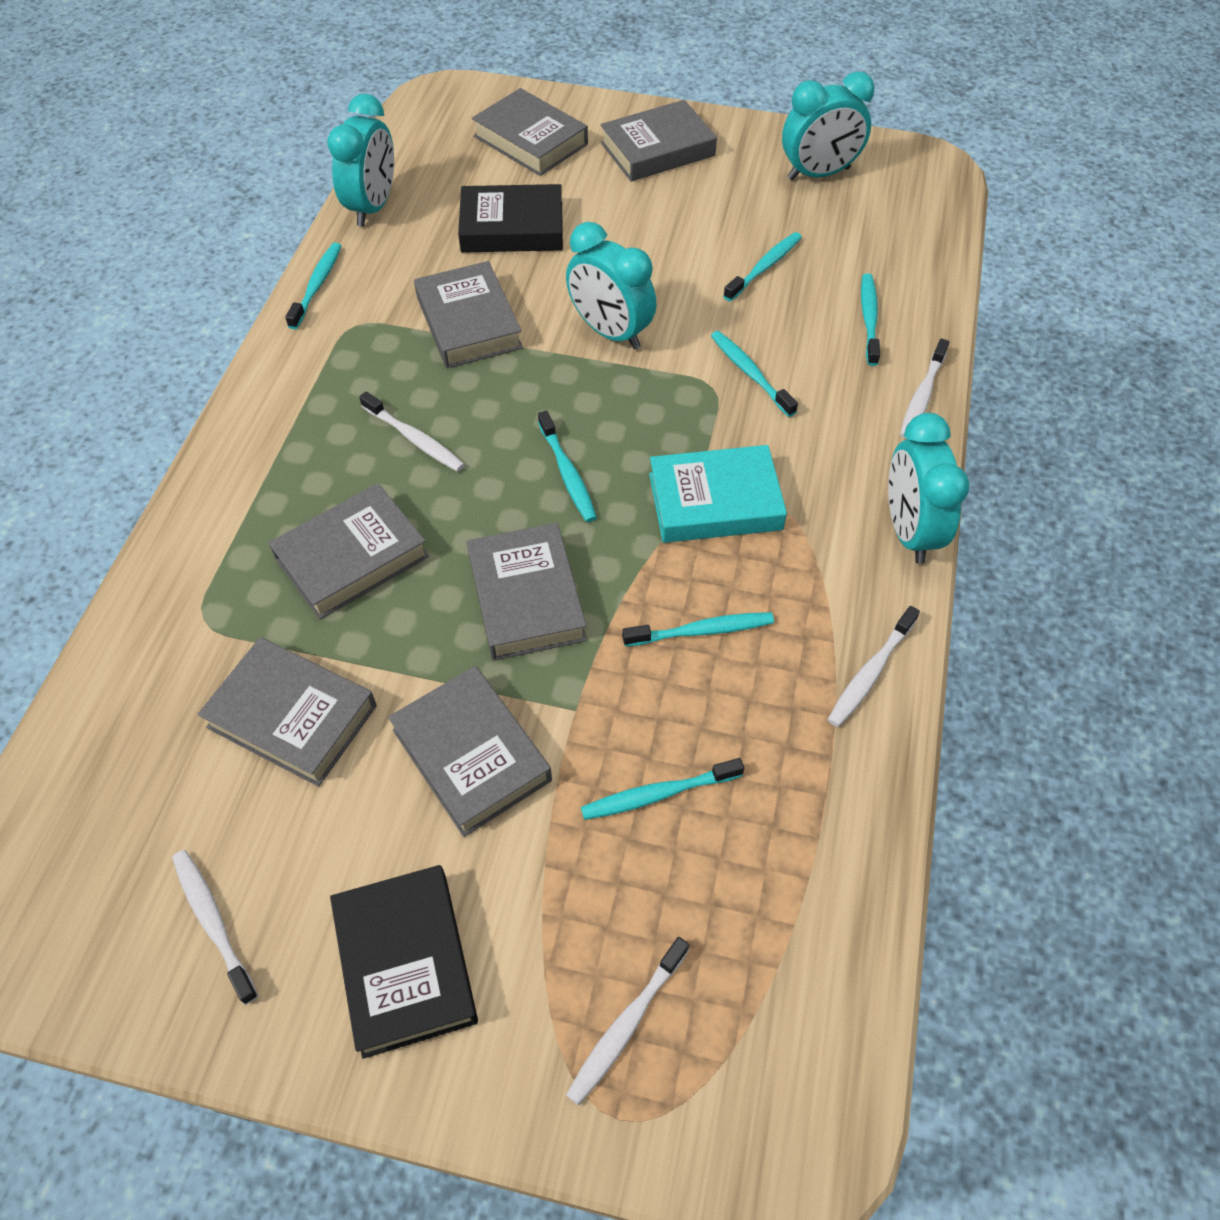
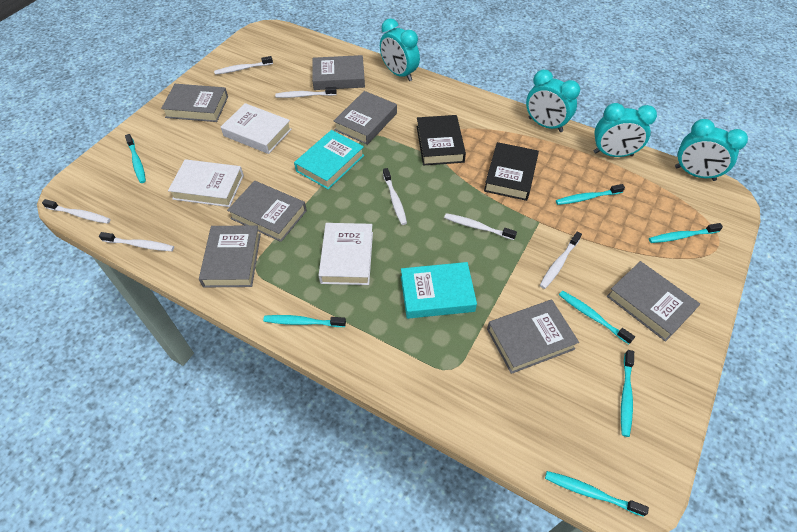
turquoise book: 1 -> 2
white book: 0 -> 3
white toothbrush: 5 -> 7

